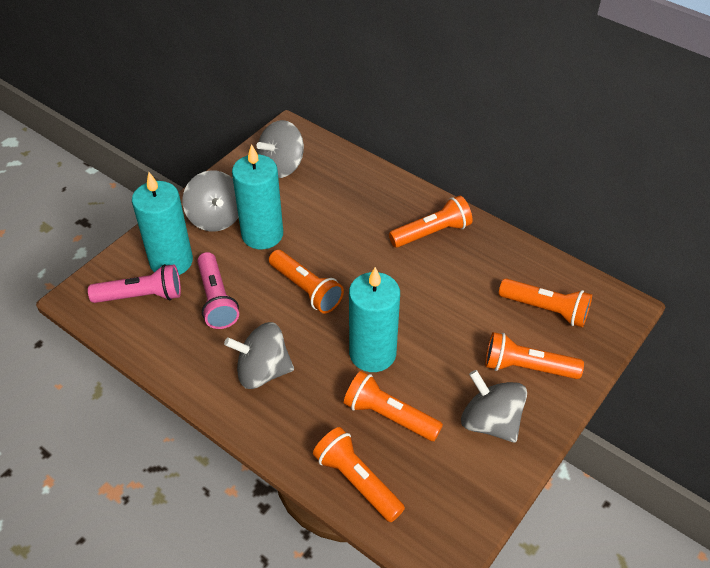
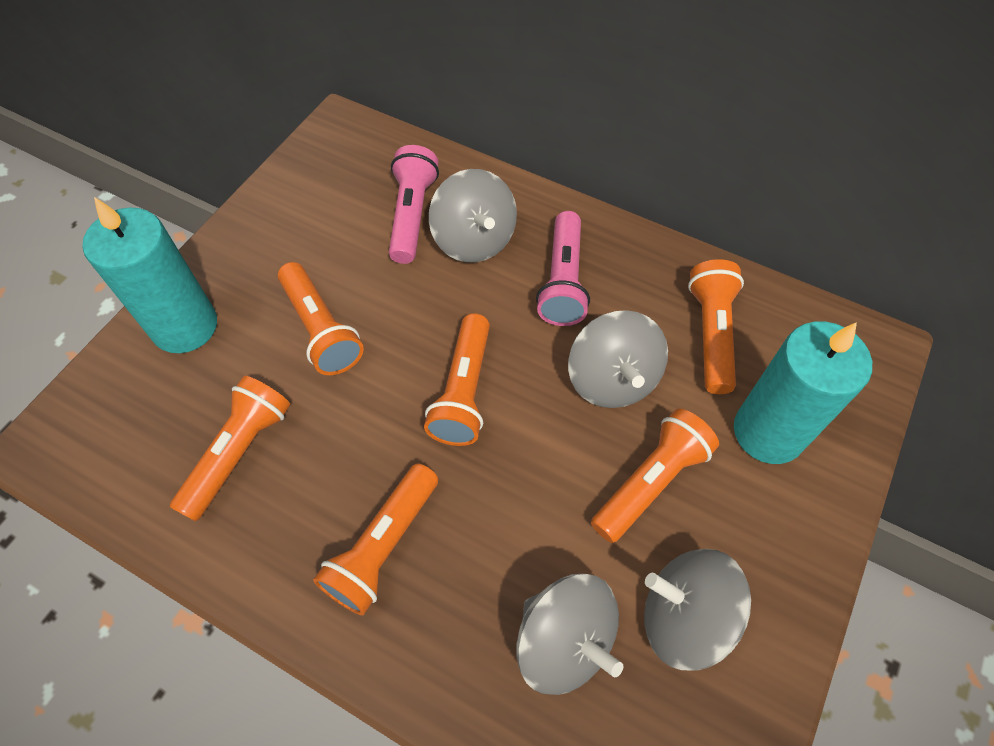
turquoise candle: 3 -> 2

